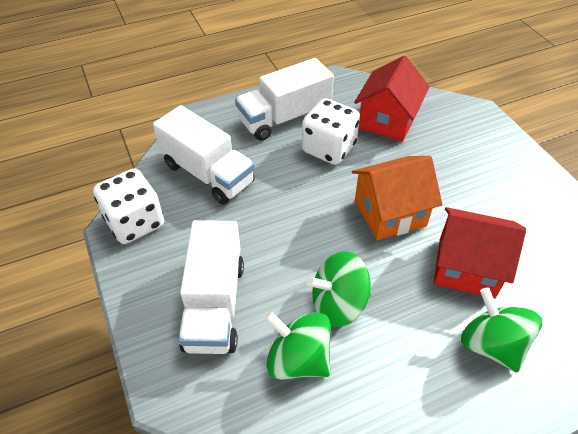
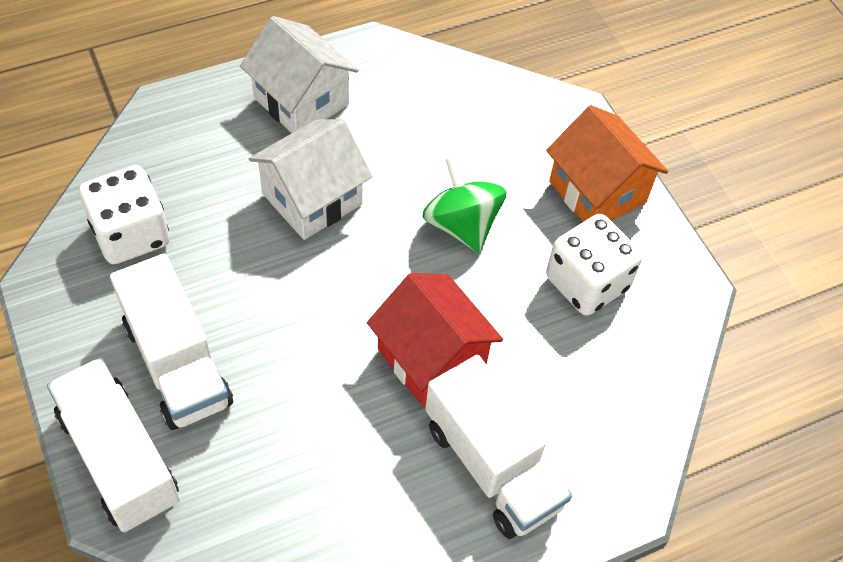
green spinning top: 3 -> 1
red house: 2 -> 1
white house: 0 -> 2

